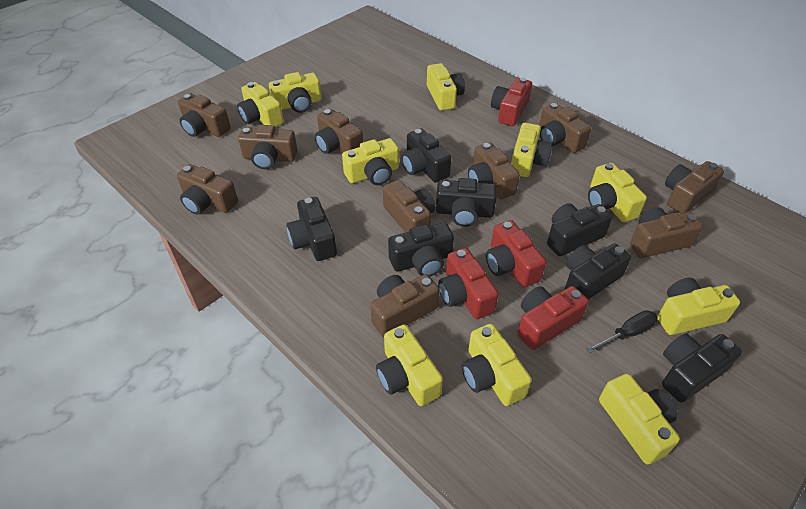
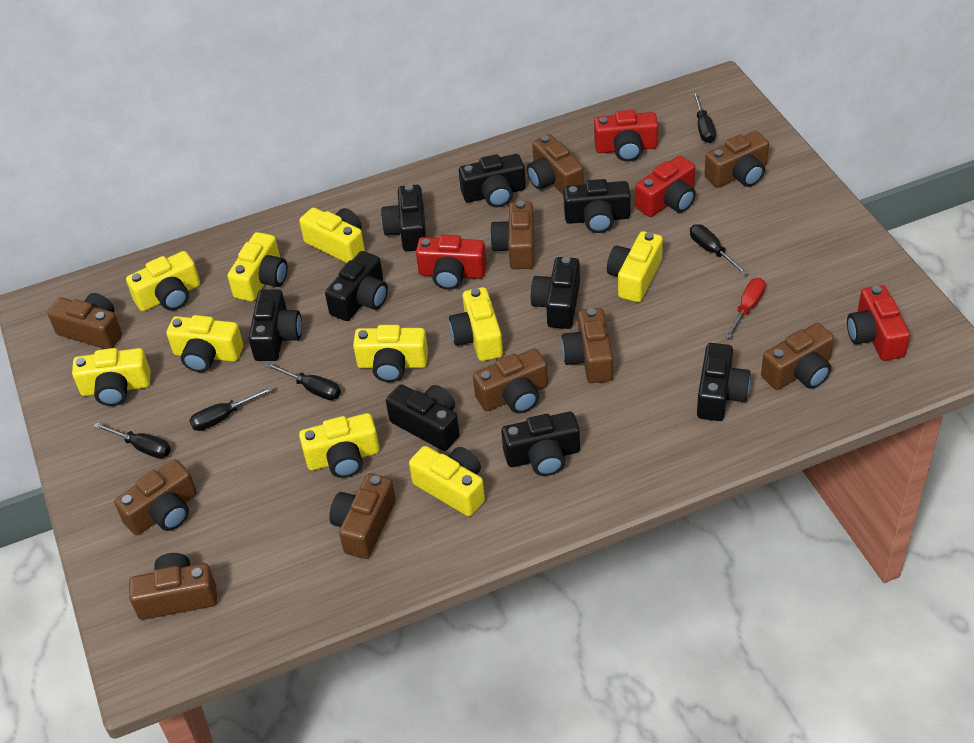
black camera: 7 -> 9
black screwdriver: 1 -> 5
red screwdriver: 0 -> 1

